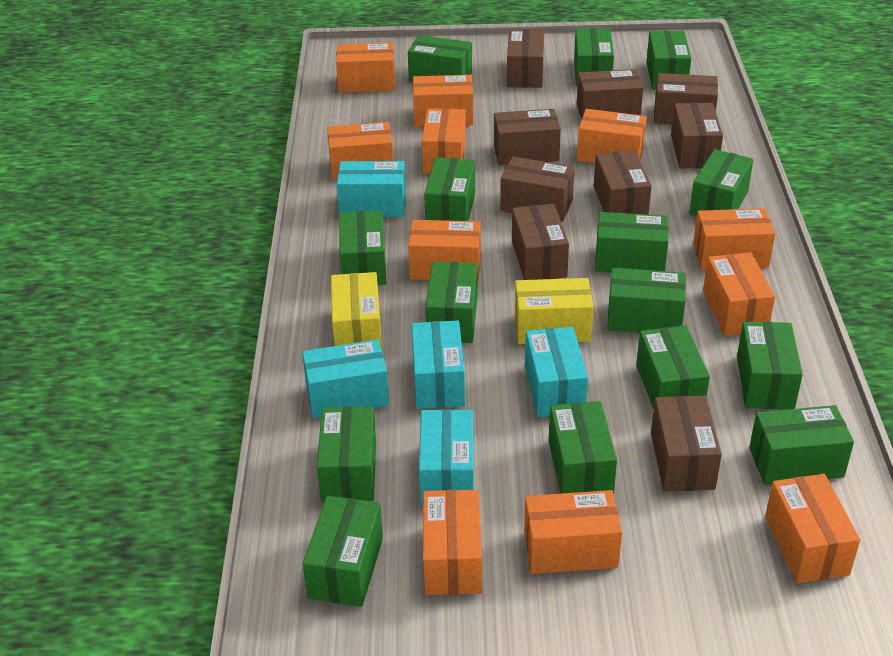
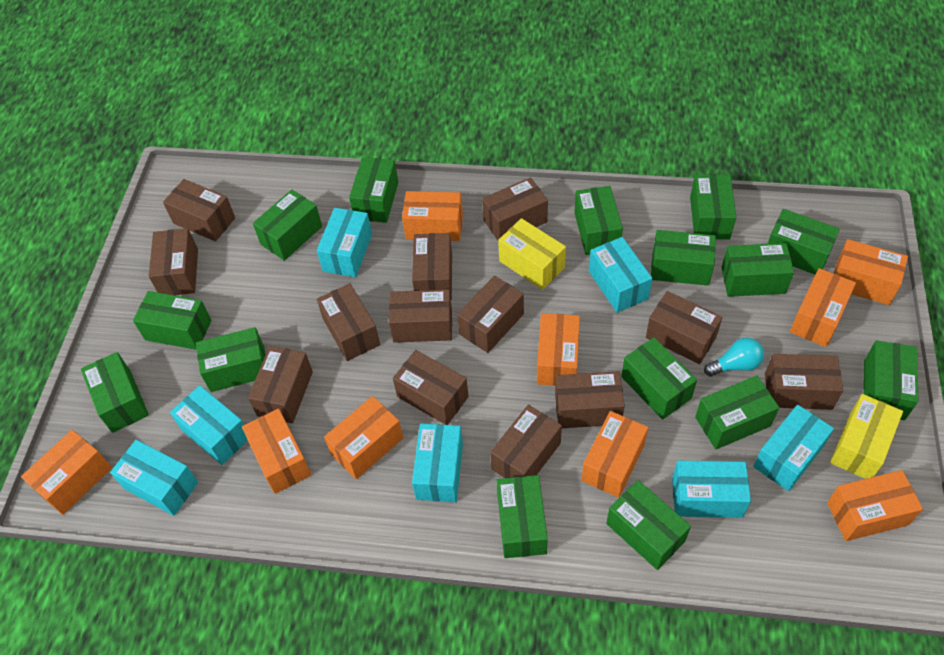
brown box: 9 -> 13
orange box: 11 -> 9
turquoise box: 5 -> 7
turquoise light bulb: 0 -> 1

